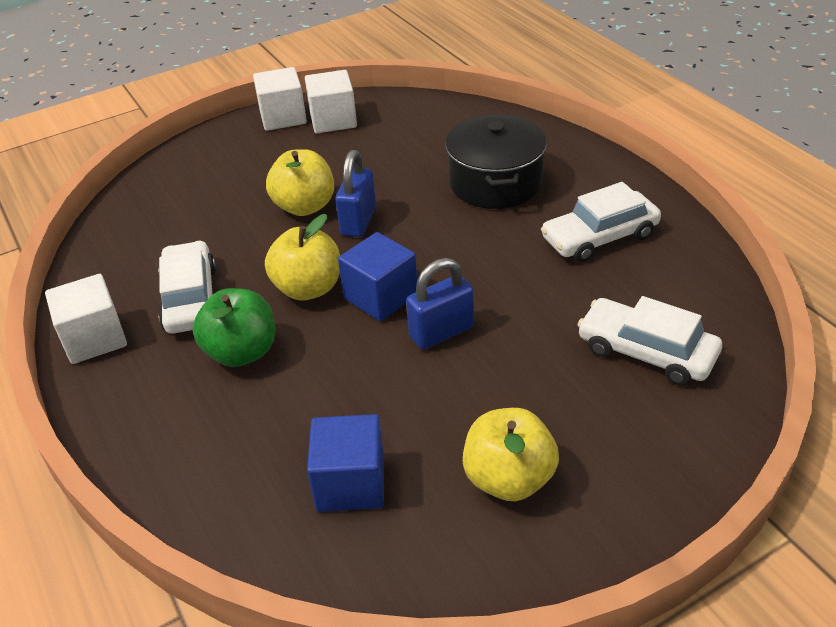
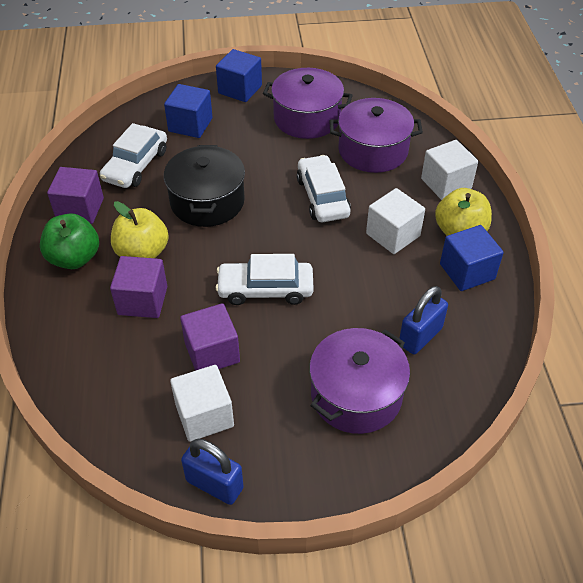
blue cube: 2 -> 3
purple cube: 0 -> 3
purple pot: 0 -> 3
yellow apple: 3 -> 2

